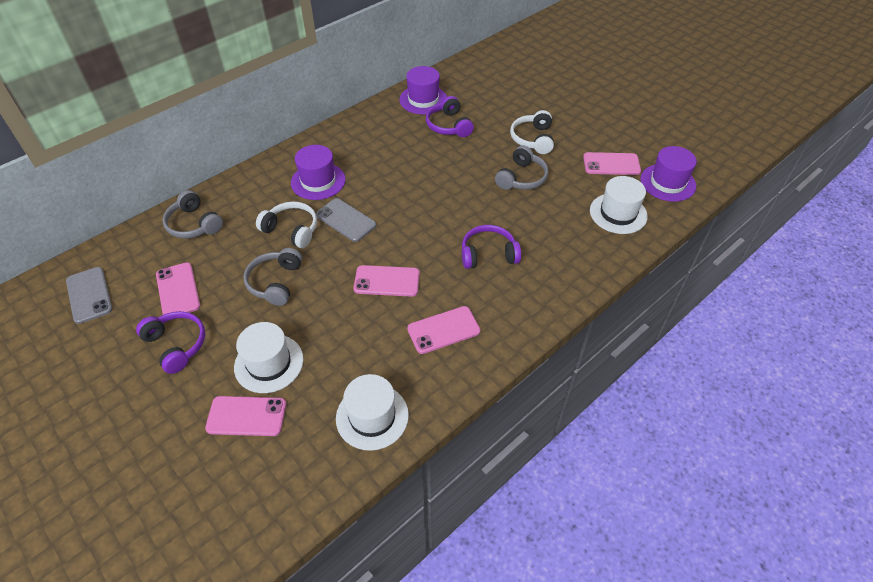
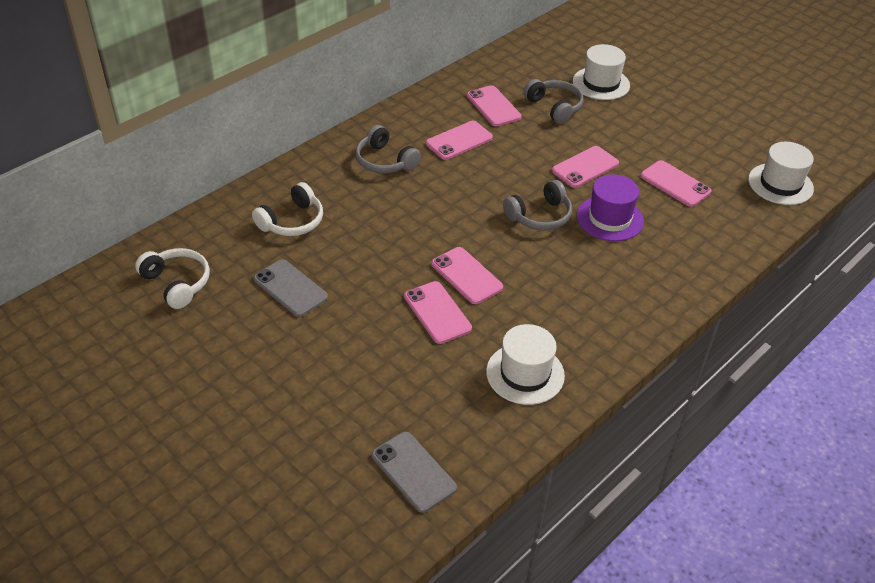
pink phone: 5 -> 6
purple hat: 3 -> 1
purple headphones: 3 -> 0

